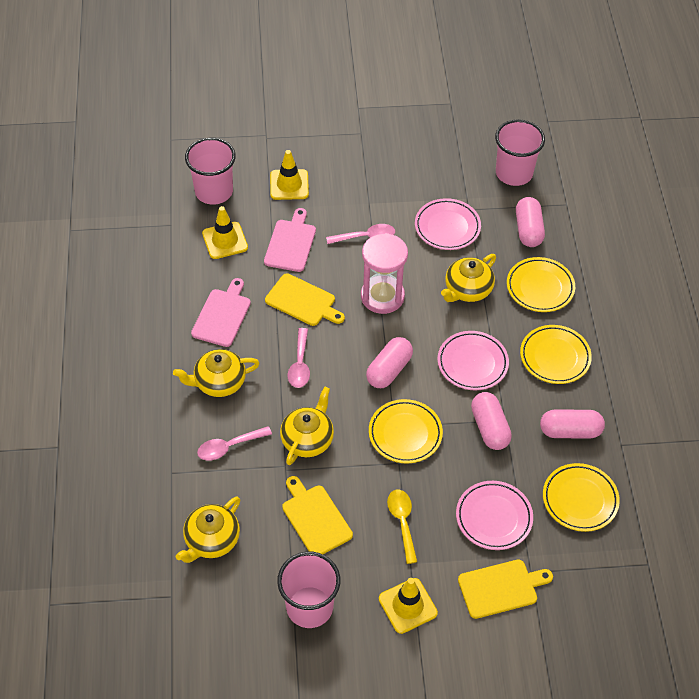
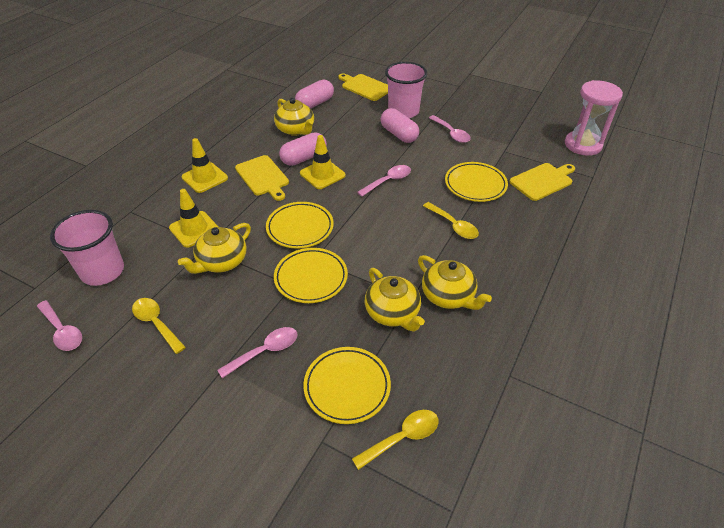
pink capsule: 4 -> 3
pink cup: 3 -> 2
pink cutting board: 2 -> 0
pink plate: 3 -> 0
pink spoon: 3 -> 4
yellow spoon: 1 -> 3

